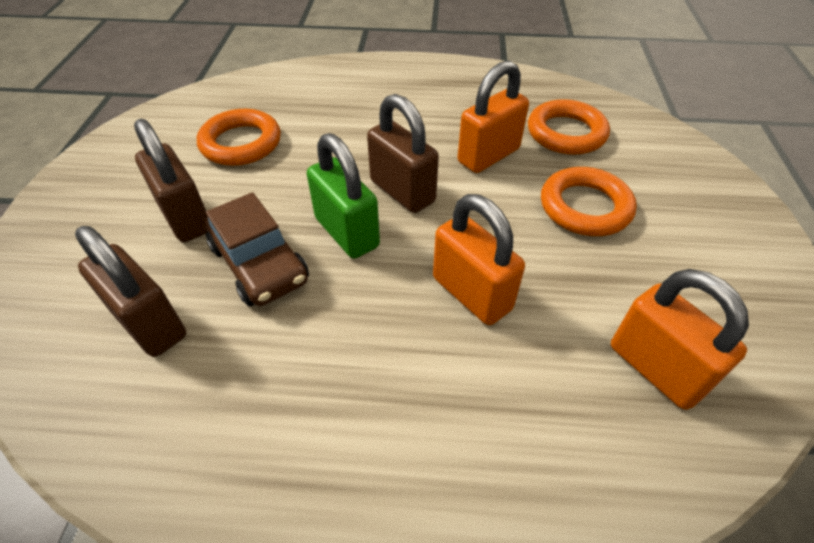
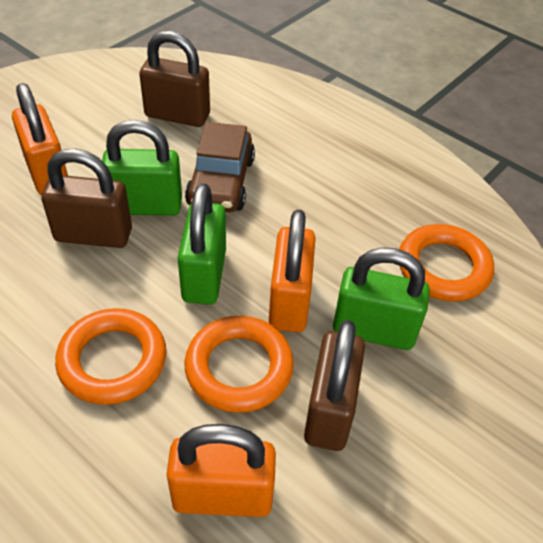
green padlock: 1 -> 3

